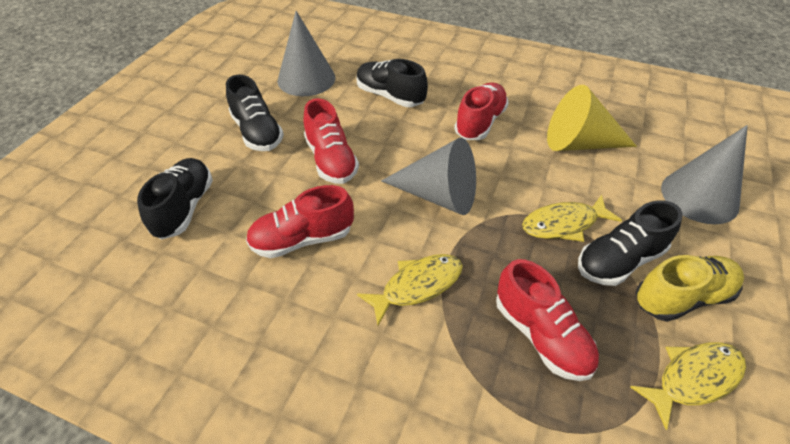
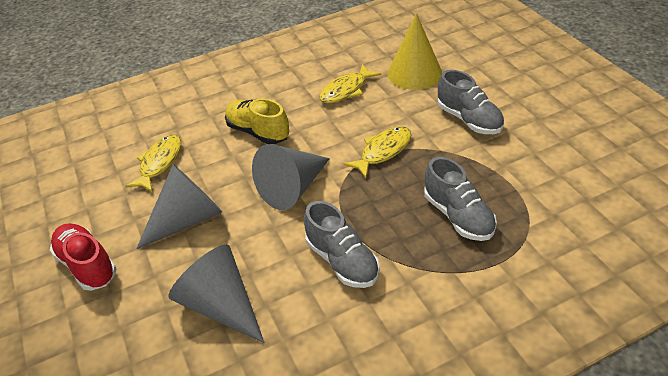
black shoe: 4 -> 0
grey shoe: 0 -> 3
red shoe: 4 -> 1

